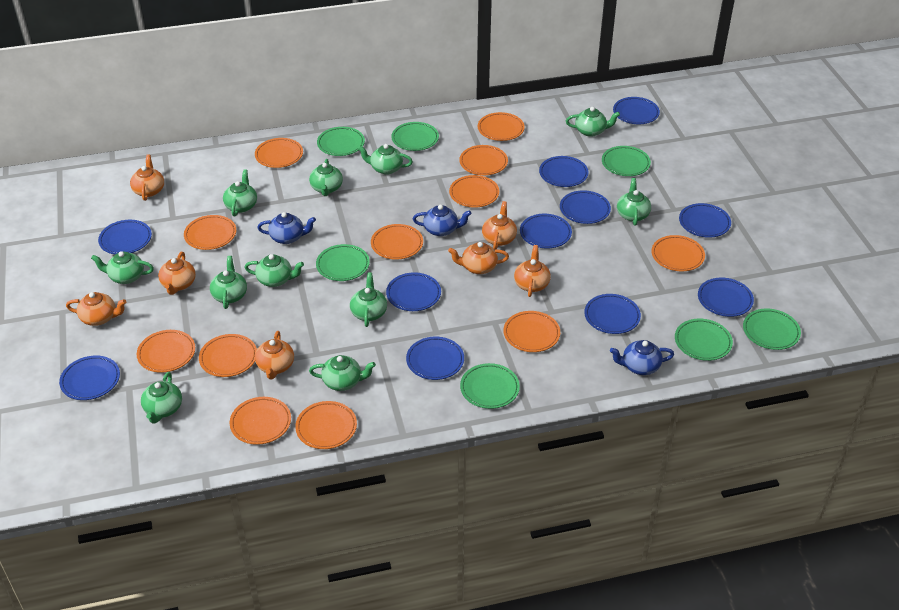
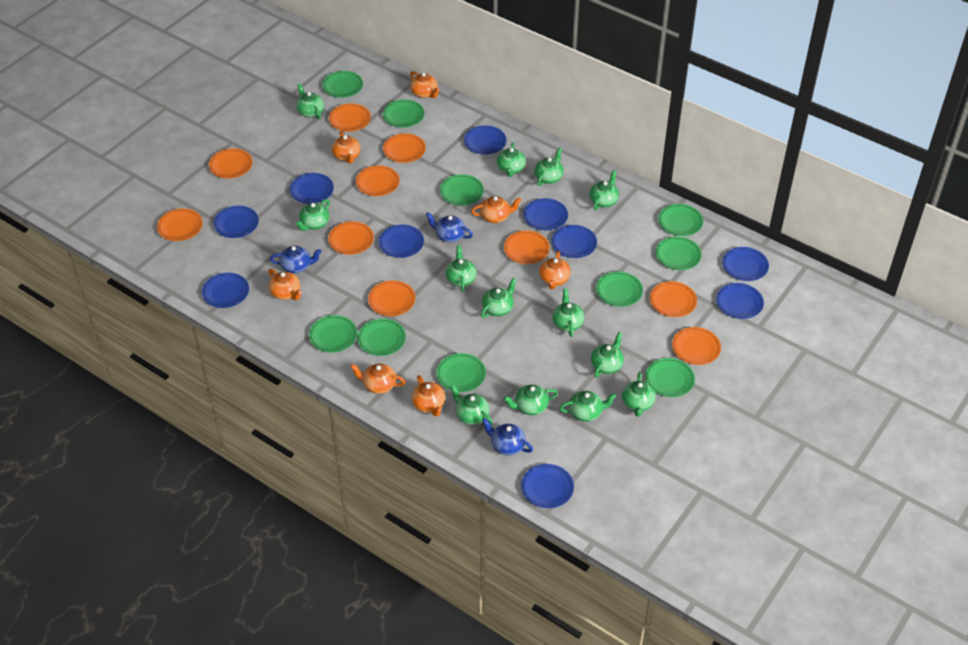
blue plate: 11 -> 10
green plate: 7 -> 10
green teapot: 11 -> 13
orange plate: 12 -> 10

